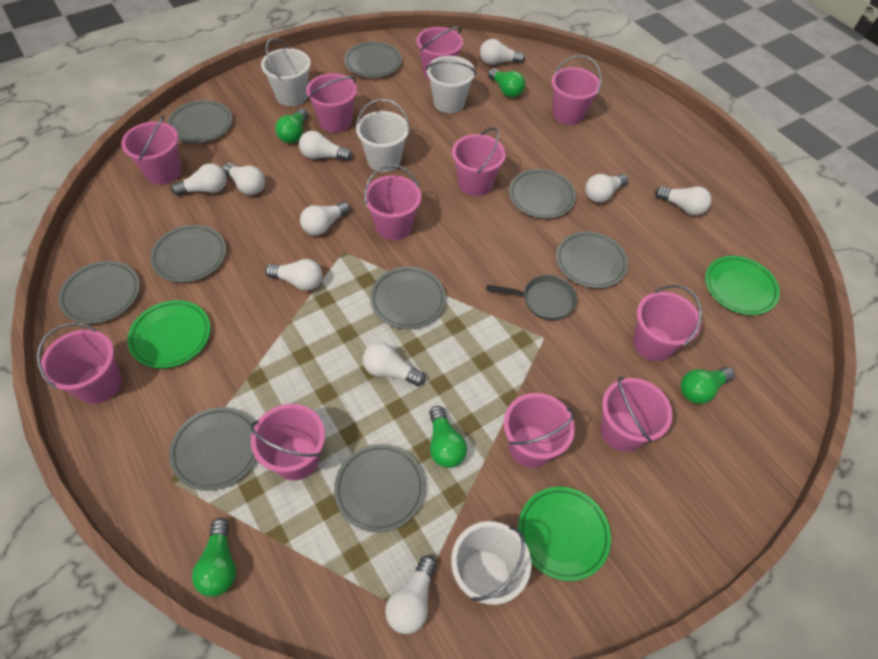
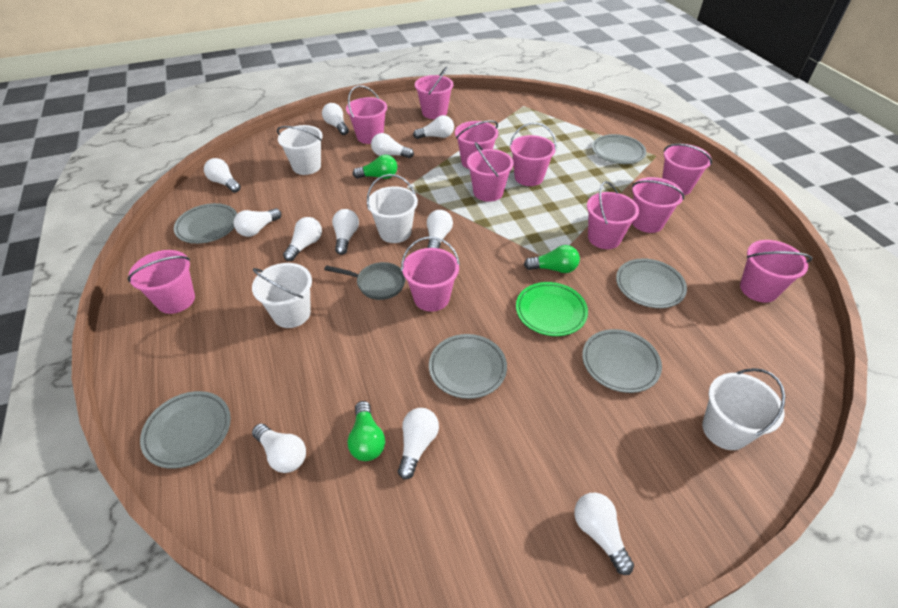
green light bulb: 5 -> 3
green plate: 3 -> 1
grey plate: 9 -> 6
white light bulb: 10 -> 11

